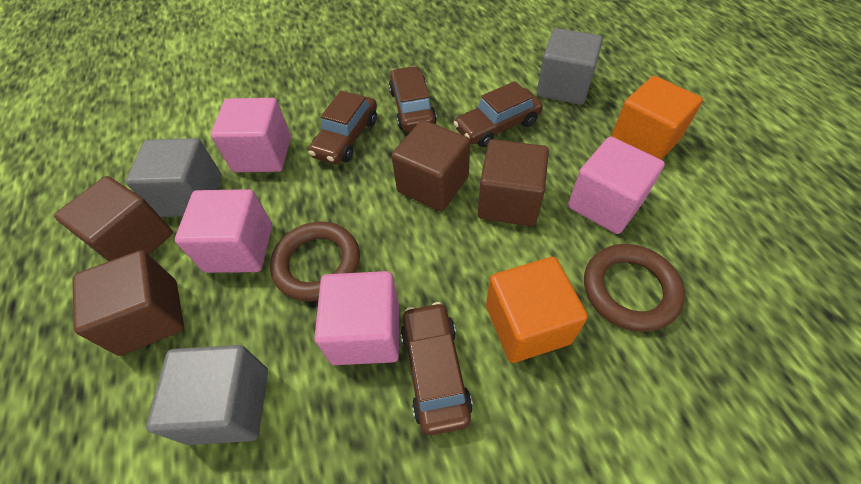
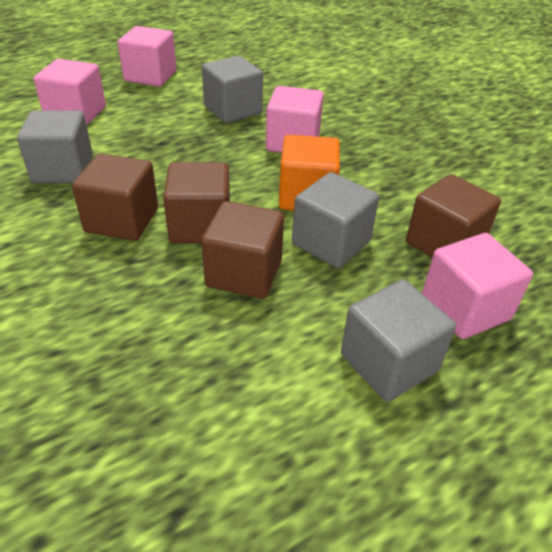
brown car: 4 -> 0
brown ring: 2 -> 0
grey cube: 3 -> 4
orange cube: 2 -> 1

